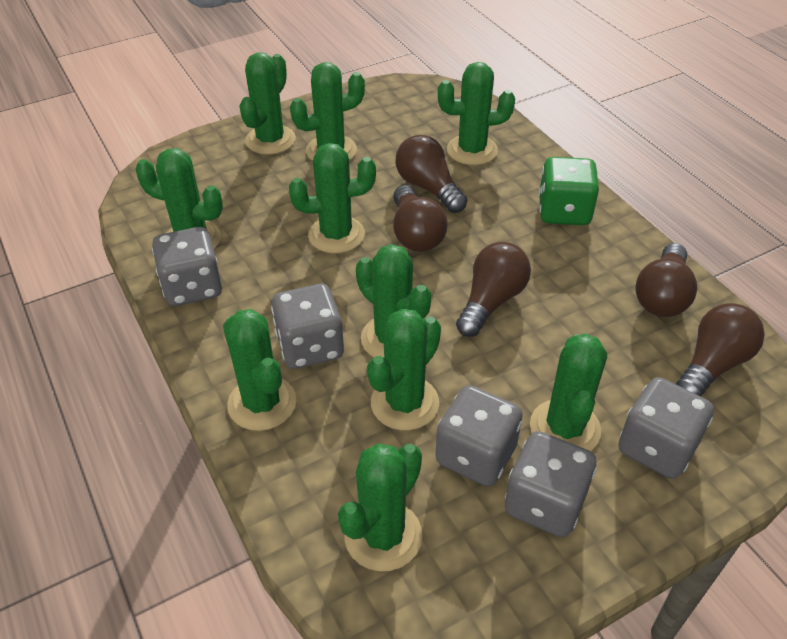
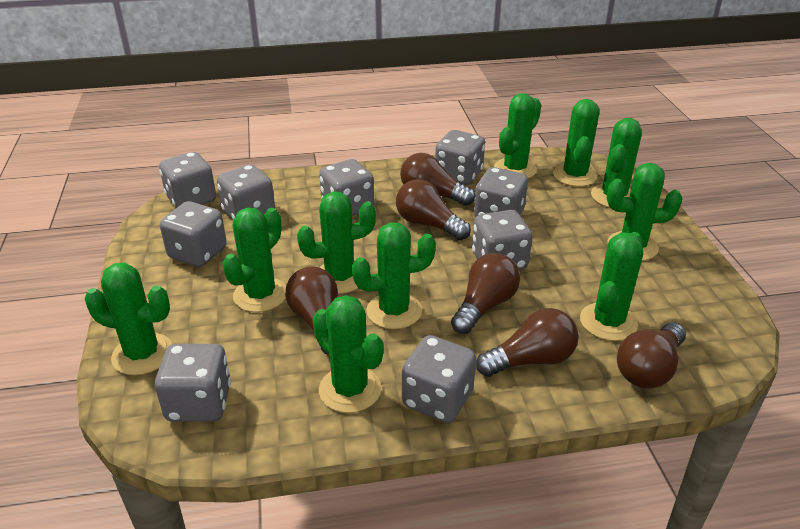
brown light bulb: 5 -> 6
green dice: 1 -> 0
grey dice: 5 -> 9

